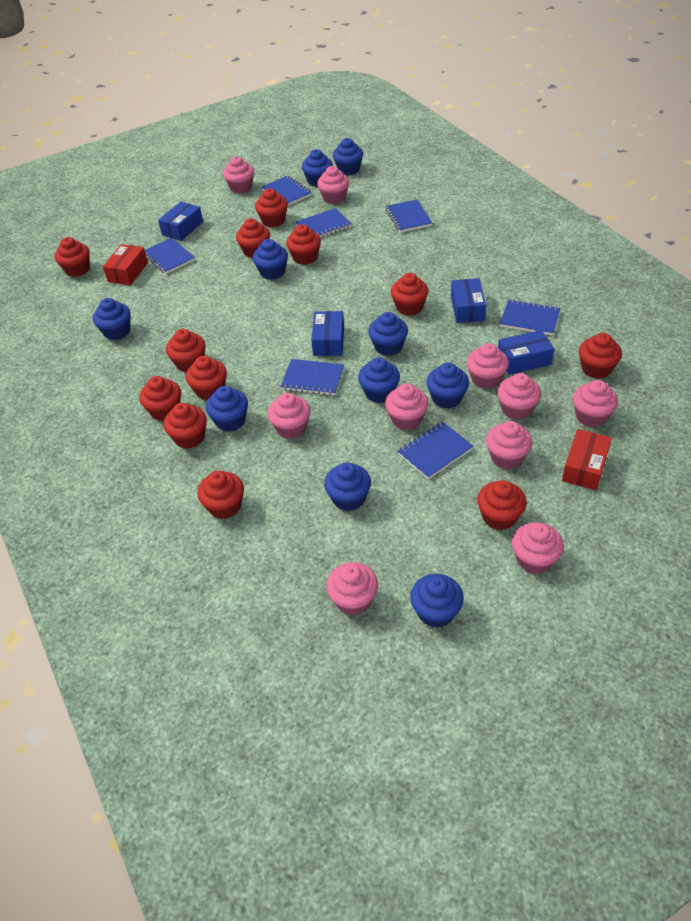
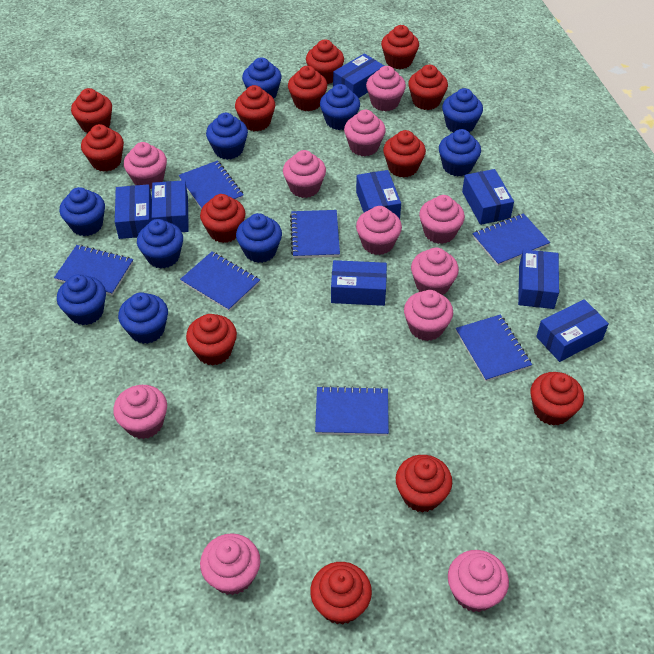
blue box: 4 -> 8
pink cupcake: 10 -> 11
red box: 2 -> 0
red cupcake: 12 -> 13

